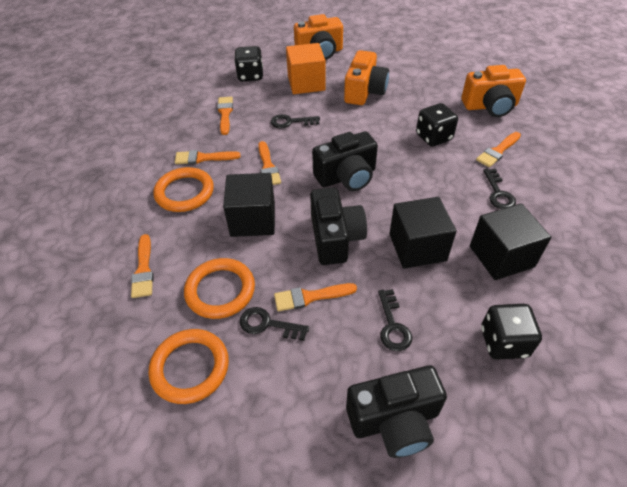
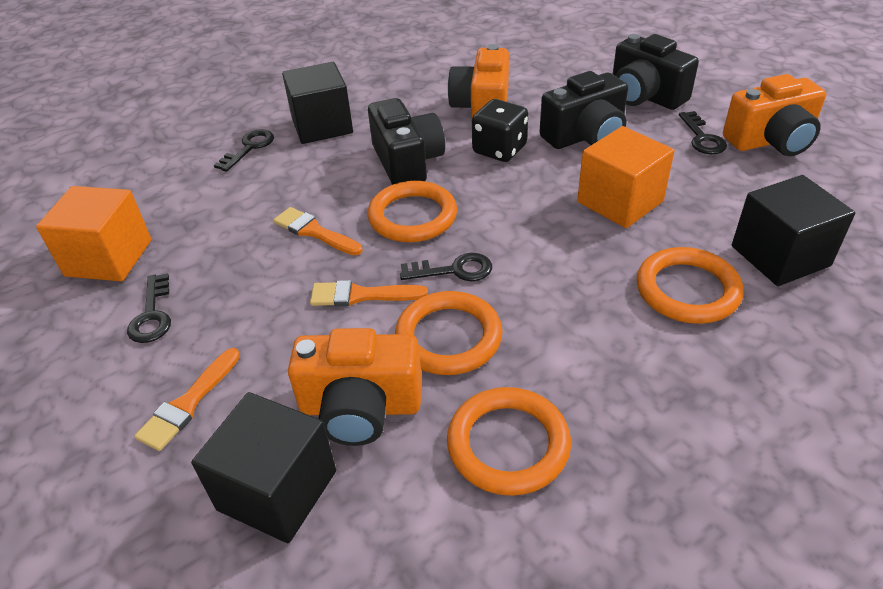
black dice: 3 -> 1
orange brush: 6 -> 3
orange cube: 1 -> 2
orange ring: 3 -> 4

